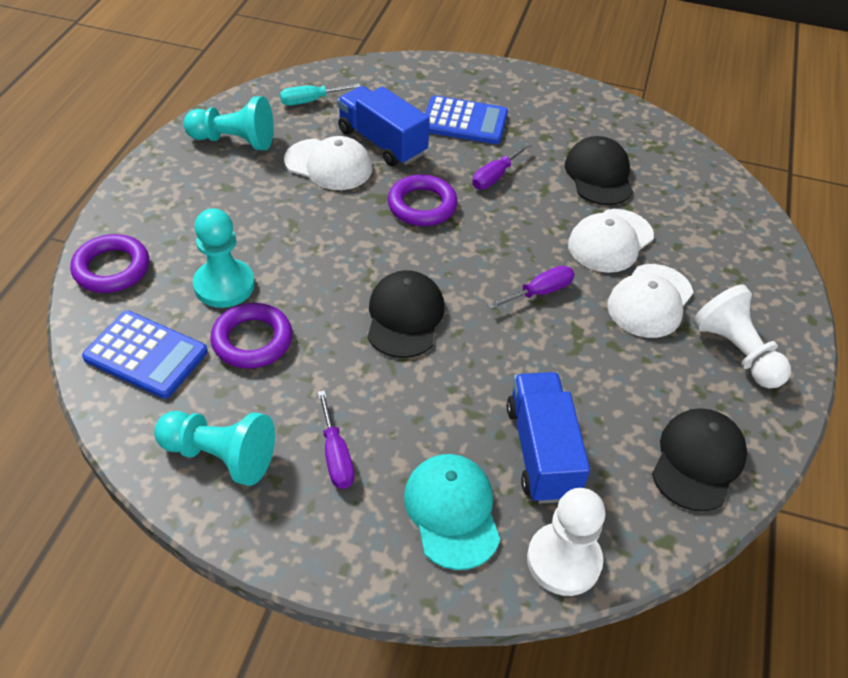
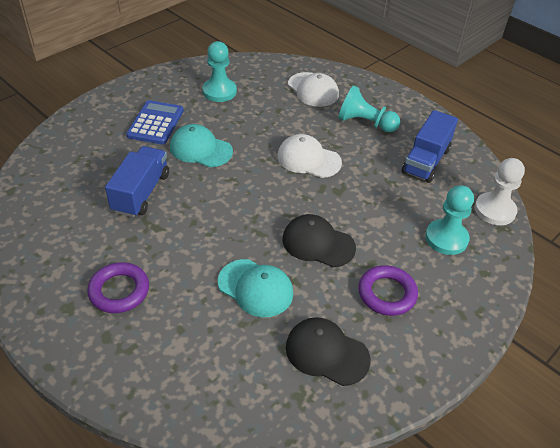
black cap: 3 -> 2
blue calculator: 2 -> 1
purple ring: 3 -> 2
purple screwdriver: 3 -> 0
turquoise cap: 1 -> 2
turquoise screwdriver: 1 -> 0
white cap: 3 -> 2
white pawn: 2 -> 1

